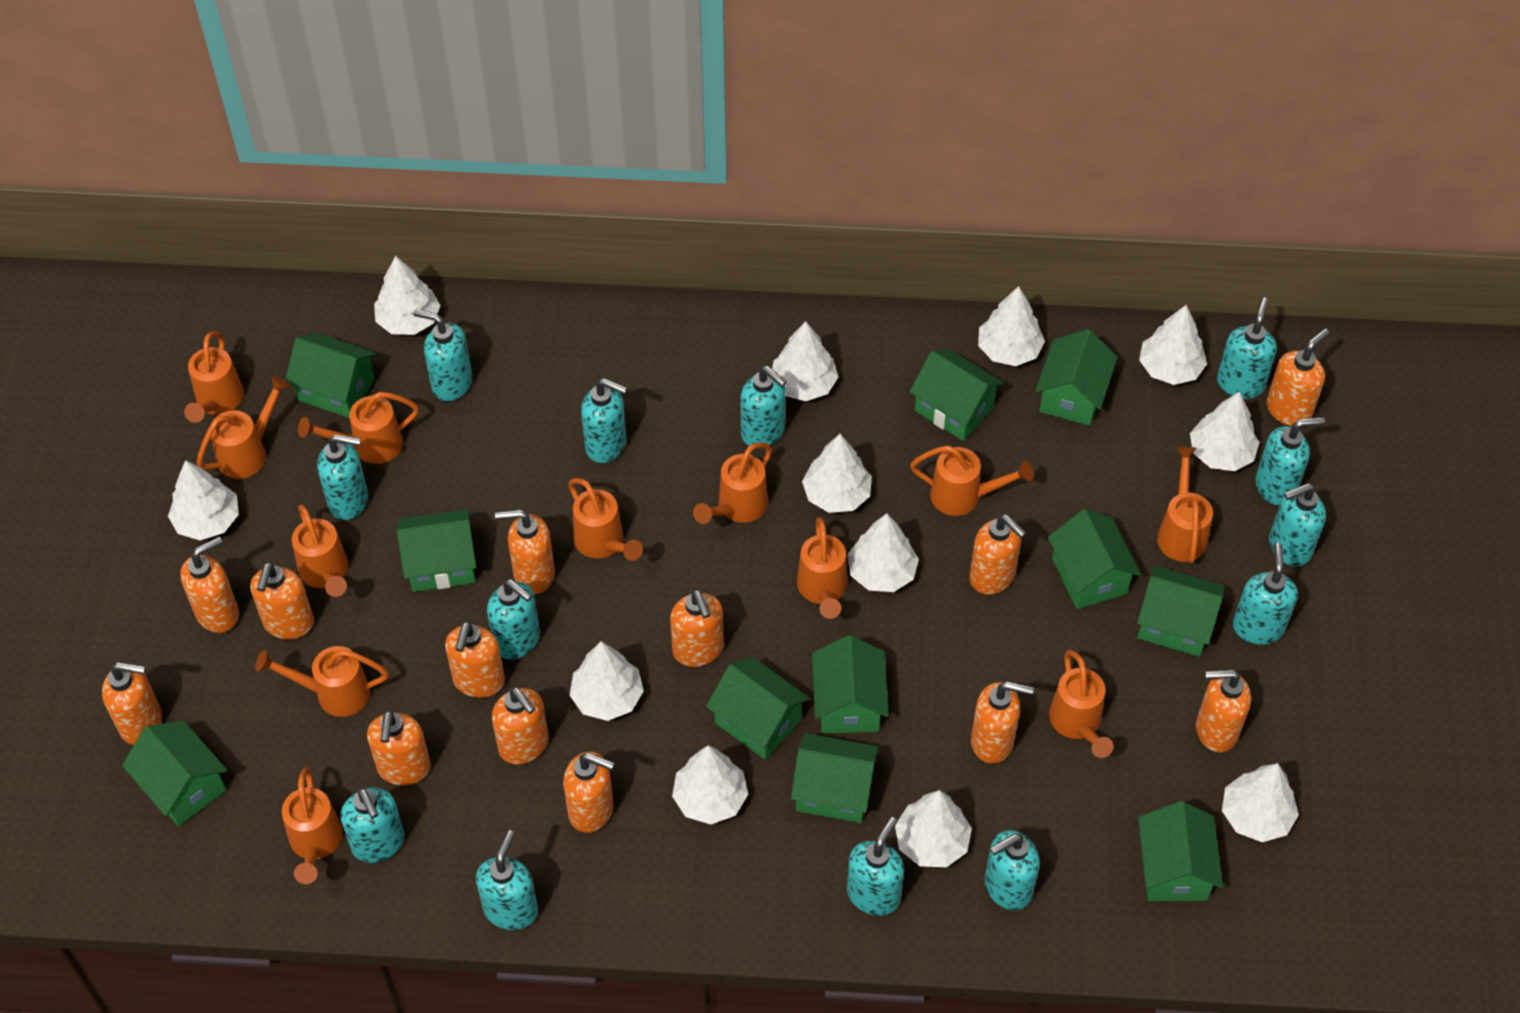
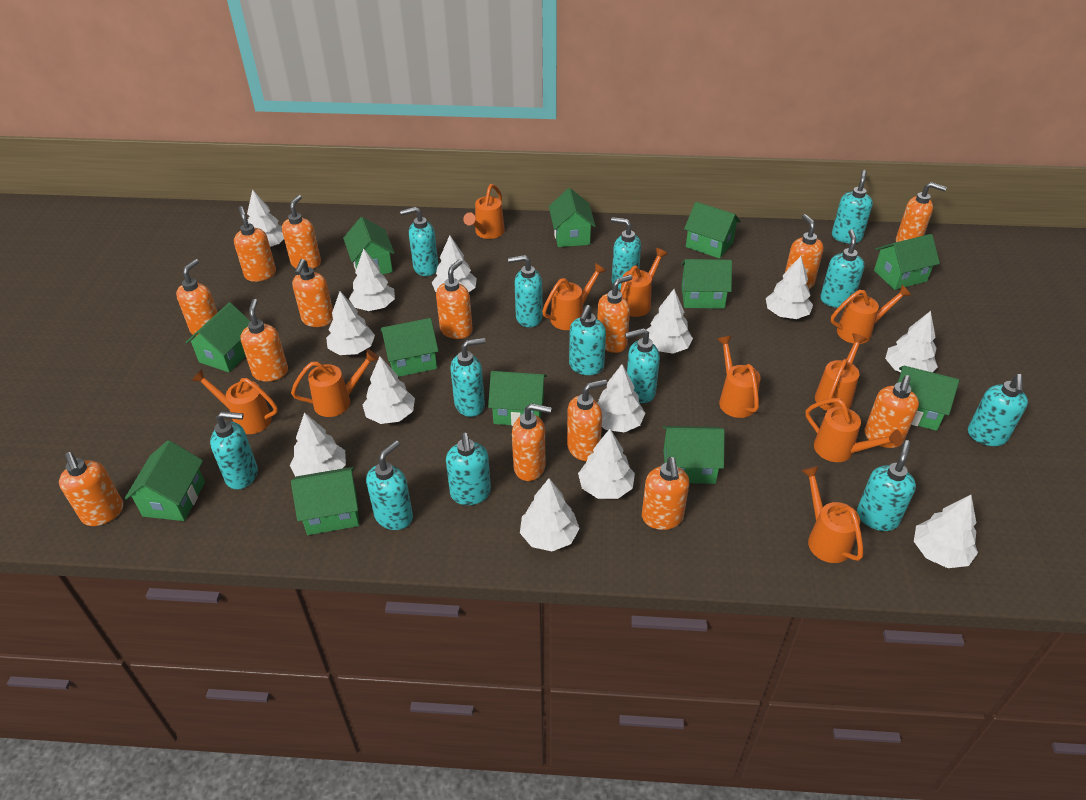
green house: 11 -> 12
orange soap dispenser: 13 -> 14
orange watering can: 12 -> 10
white tree: 12 -> 13

